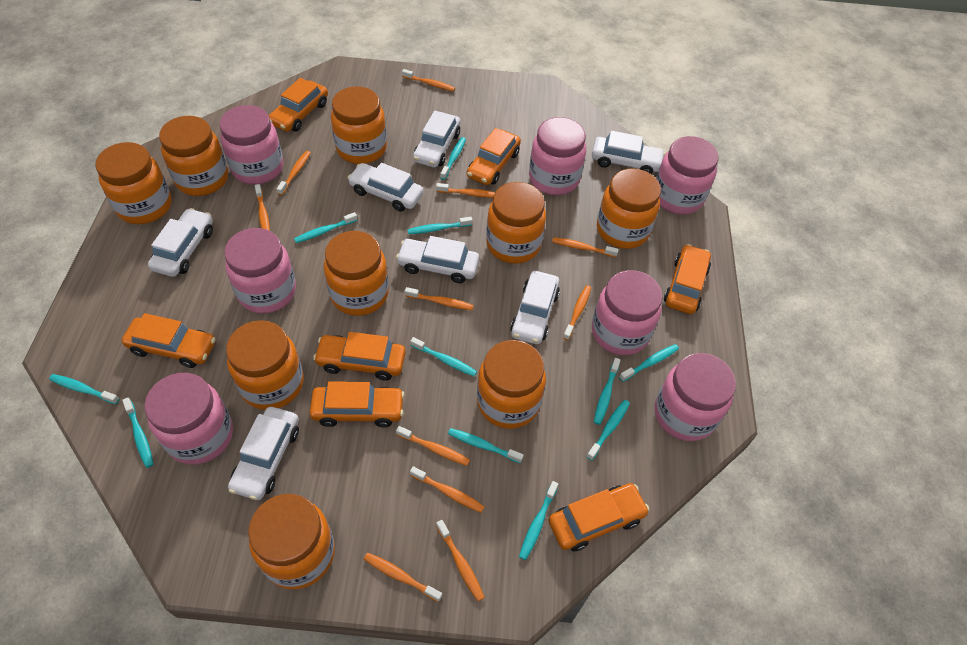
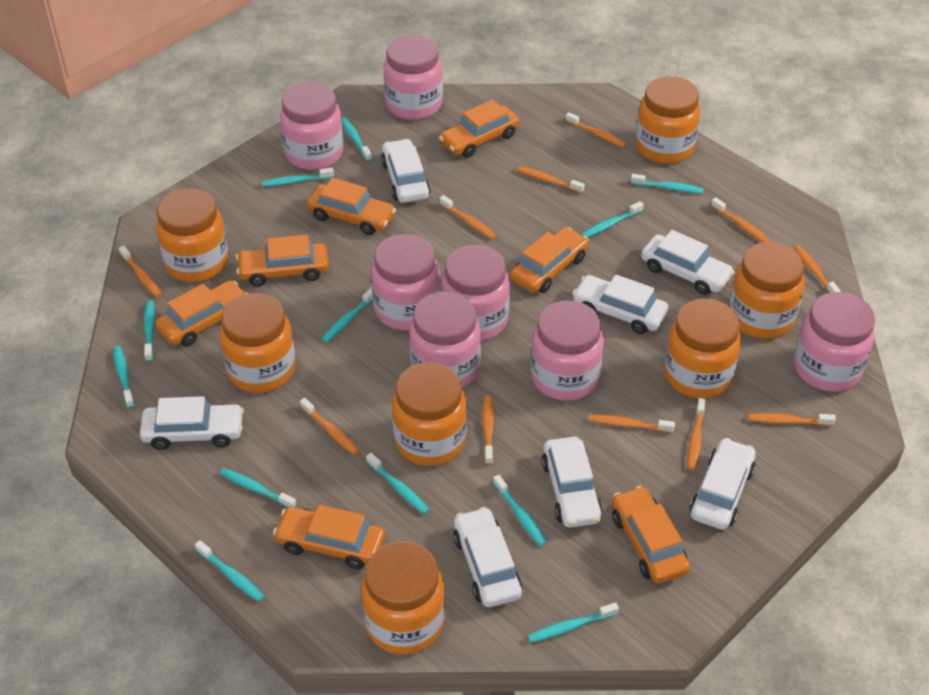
orange jar: 9 -> 7
turquoise toothbrush: 11 -> 12

